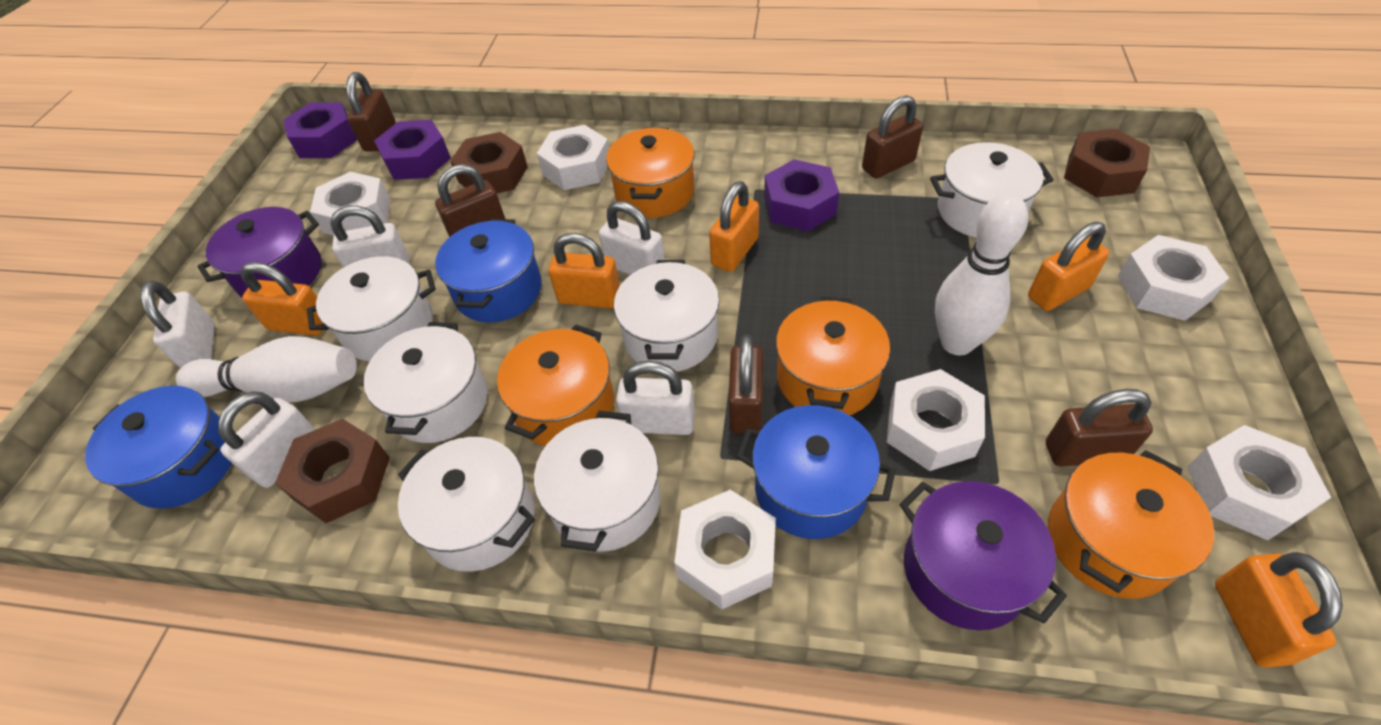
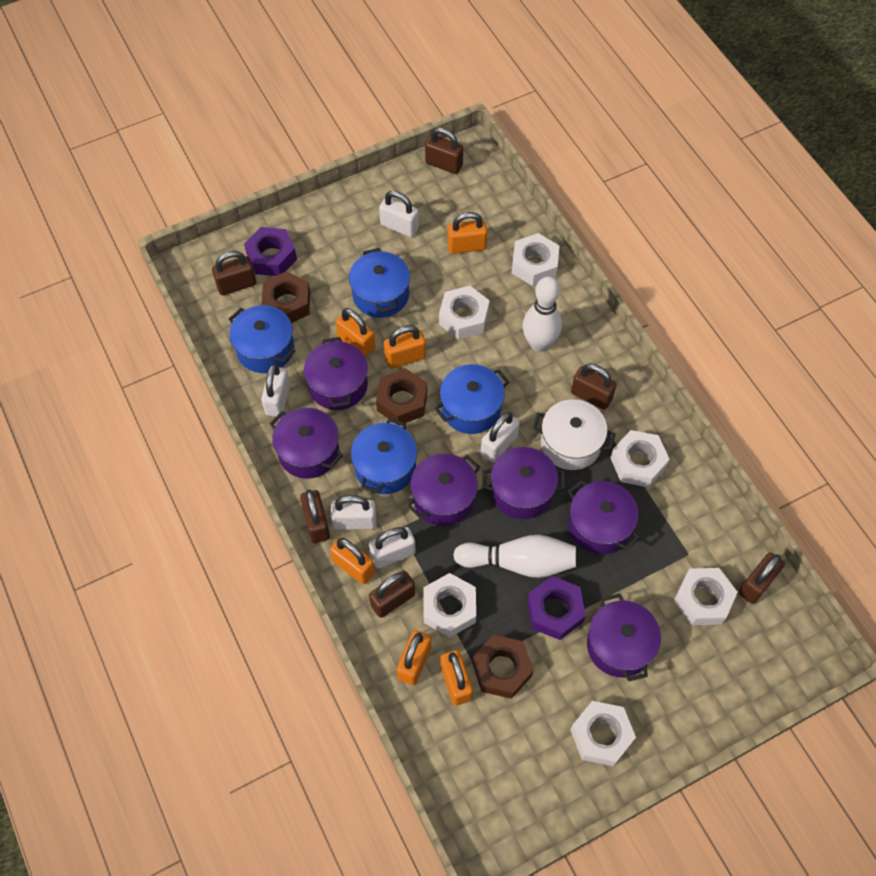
blue pot: 3 -> 4
brown padlock: 5 -> 6
orange padlock: 5 -> 6
orange pot: 4 -> 0
purple nut: 3 -> 2
purple pot: 2 -> 6
white pot: 6 -> 1

